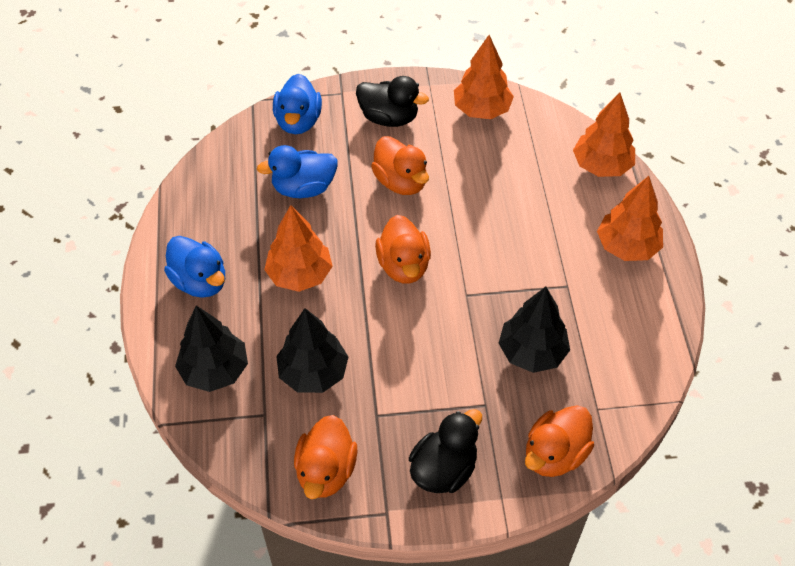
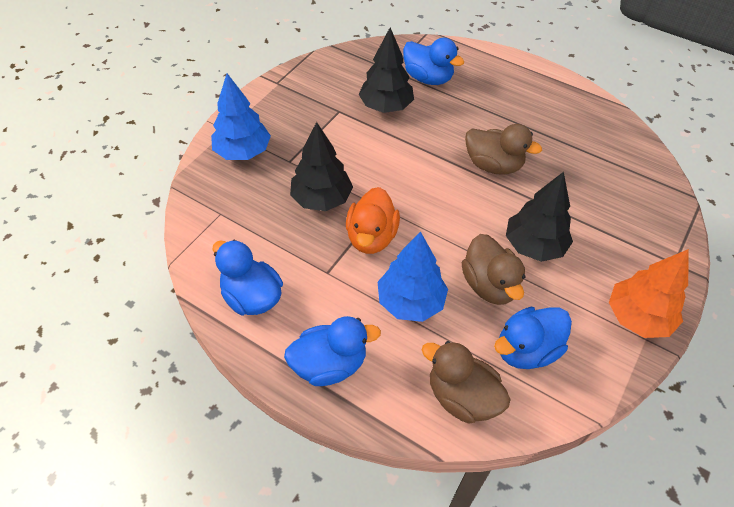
black duck: 2 -> 0
blue duck: 3 -> 4
blue tree: 0 -> 2
brown duck: 0 -> 3
orange duck: 4 -> 1
orange tree: 4 -> 1

